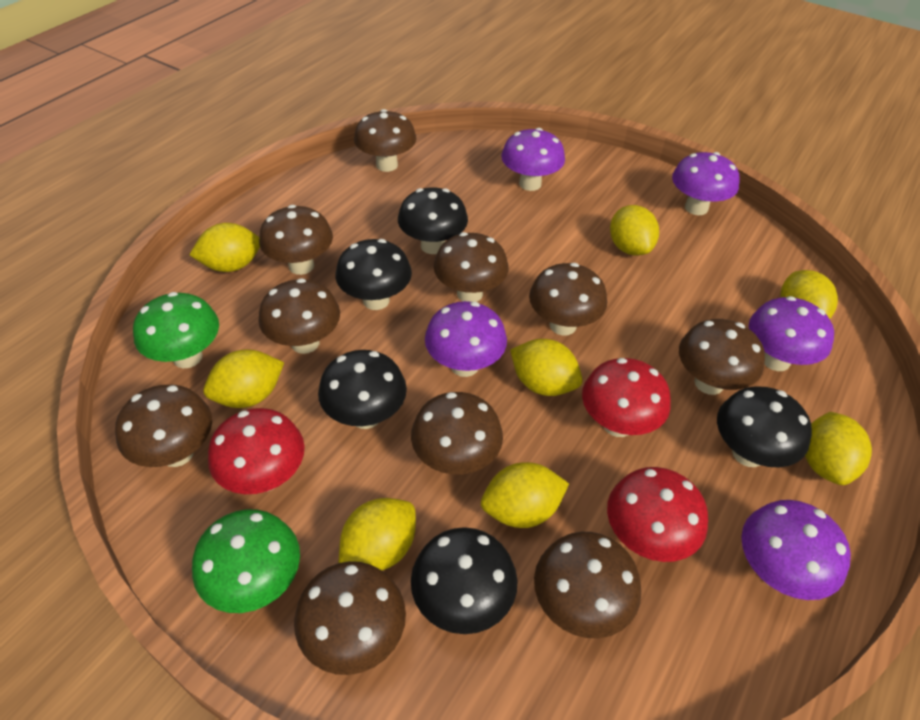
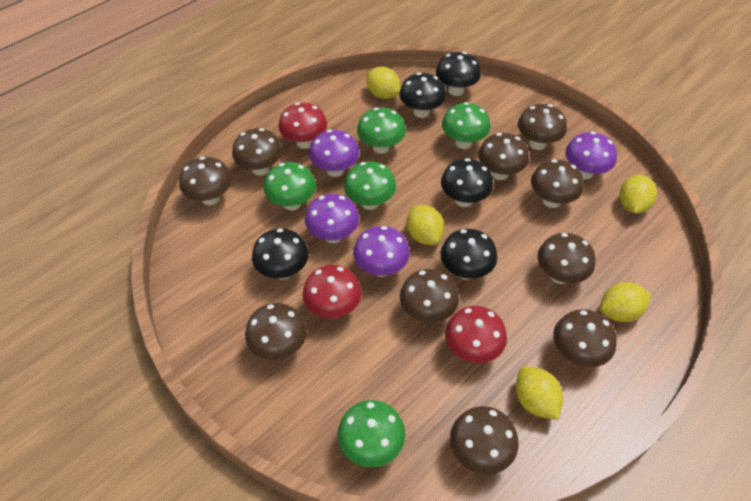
green mushroom: 2 -> 5
purple mushroom: 5 -> 4
yellow lemon: 8 -> 5

